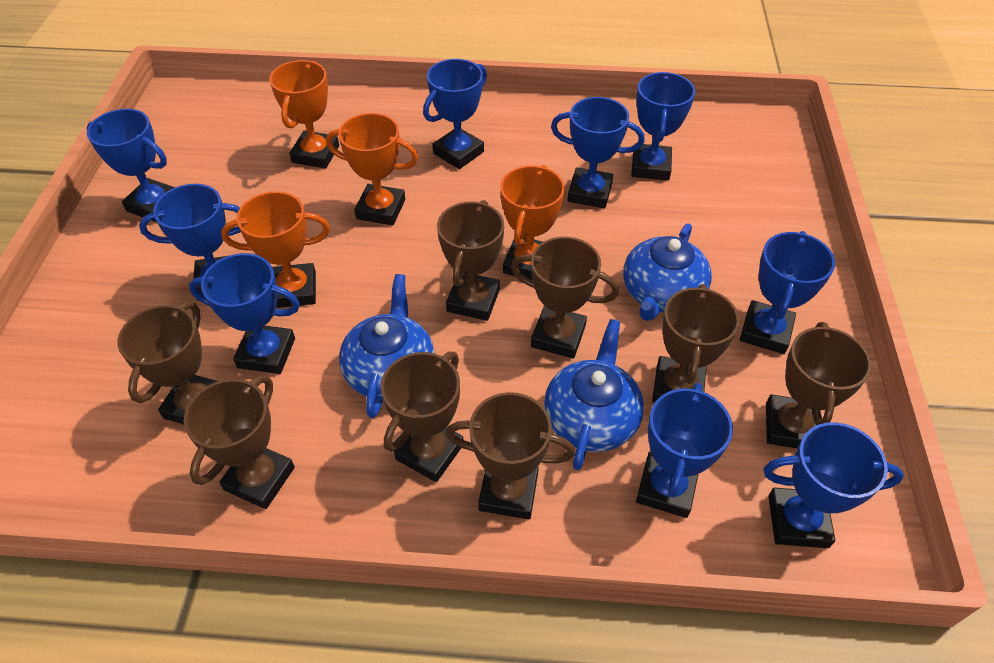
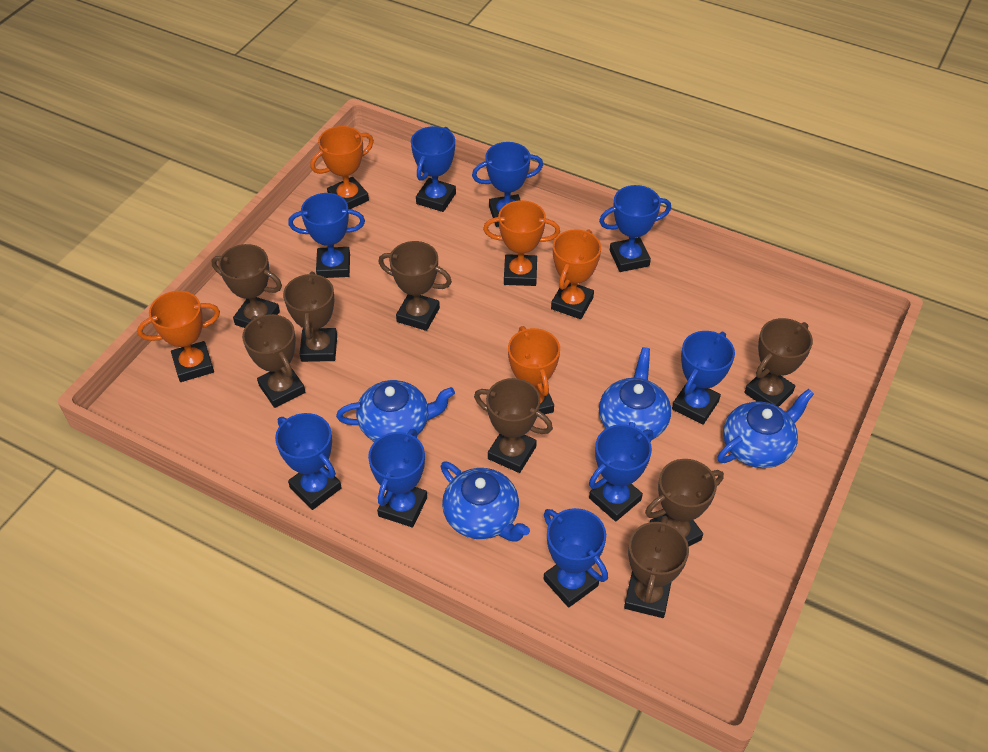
blue teapot: 3 -> 4
orange trophy: 4 -> 5

